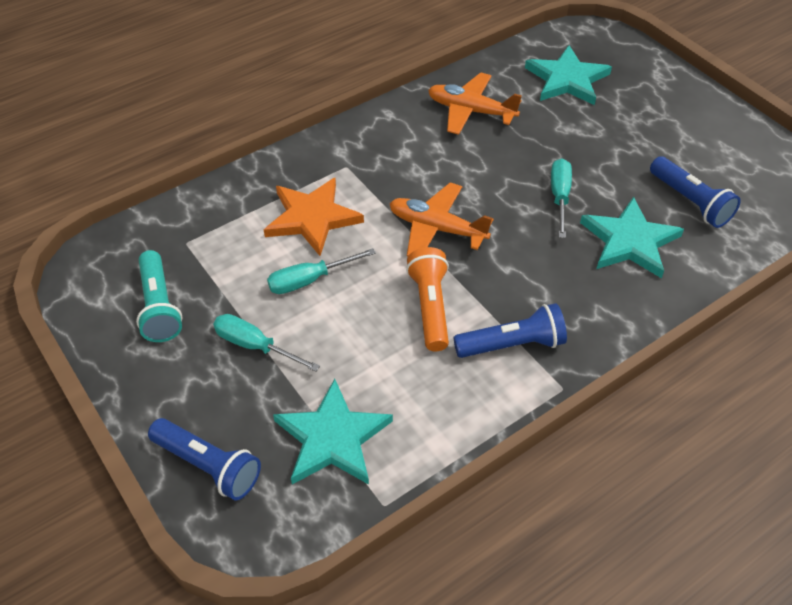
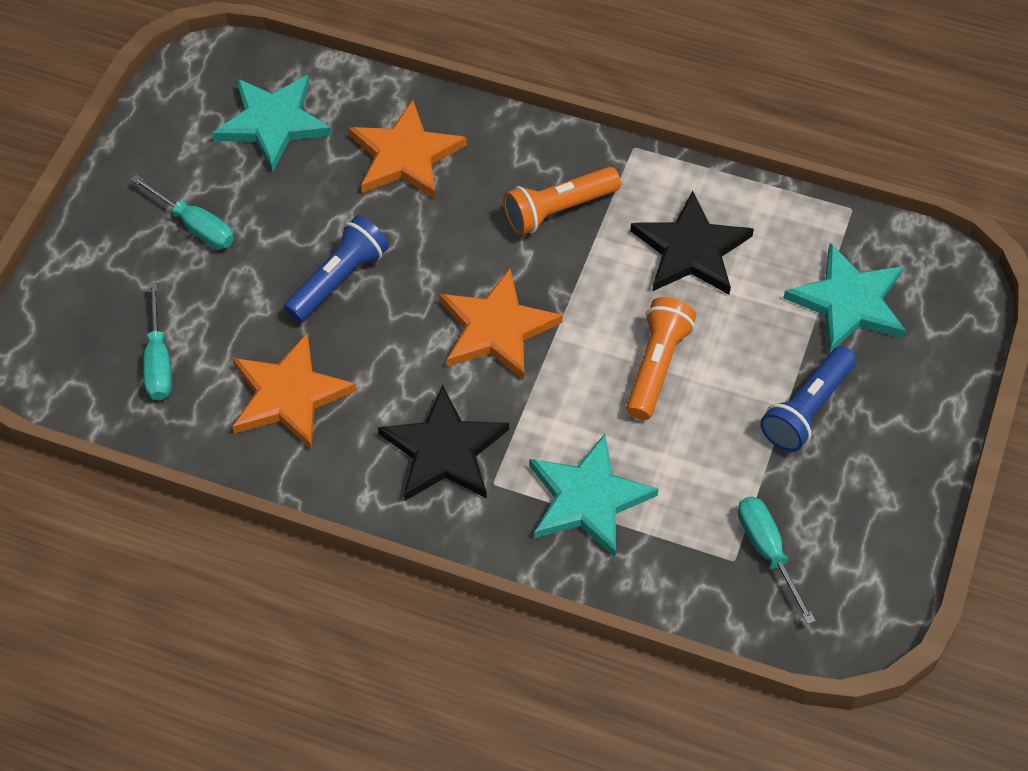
black star: 0 -> 2
blue flashlight: 3 -> 2
orange flashlight: 1 -> 2
orange plane: 2 -> 0
orange star: 1 -> 3
turquoise flashlight: 1 -> 0

